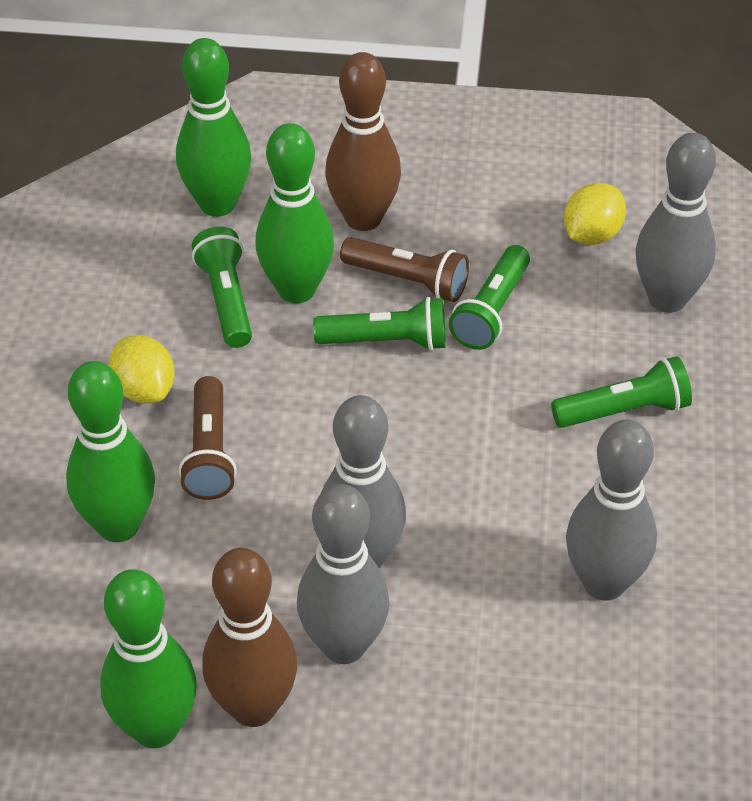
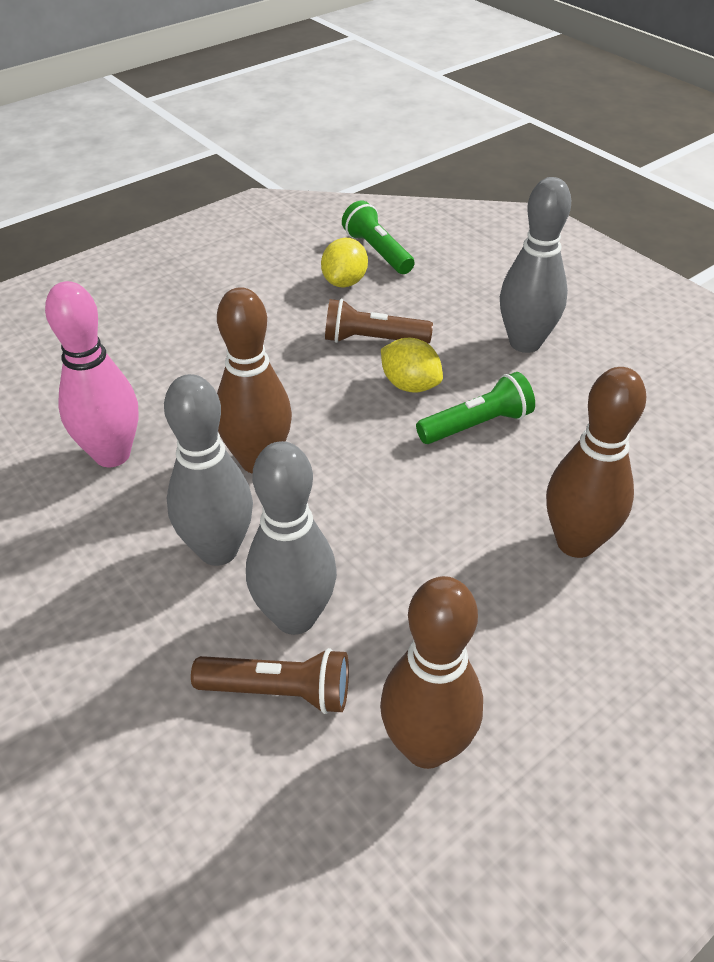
brown bowling pin: 2 -> 3
green bowling pin: 4 -> 0
green flashlight: 4 -> 2
grey bowling pin: 4 -> 3
pink bowling pin: 0 -> 1

